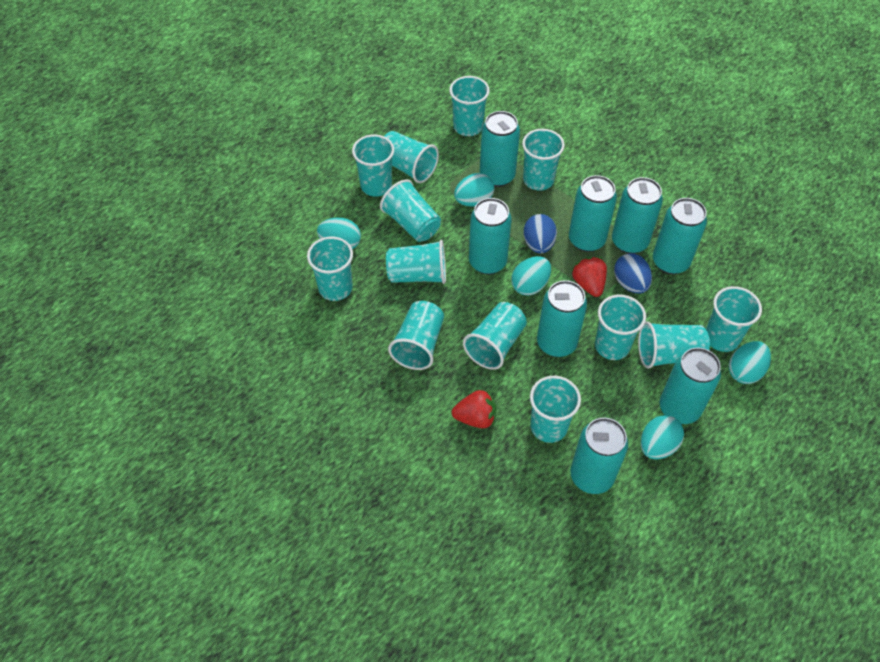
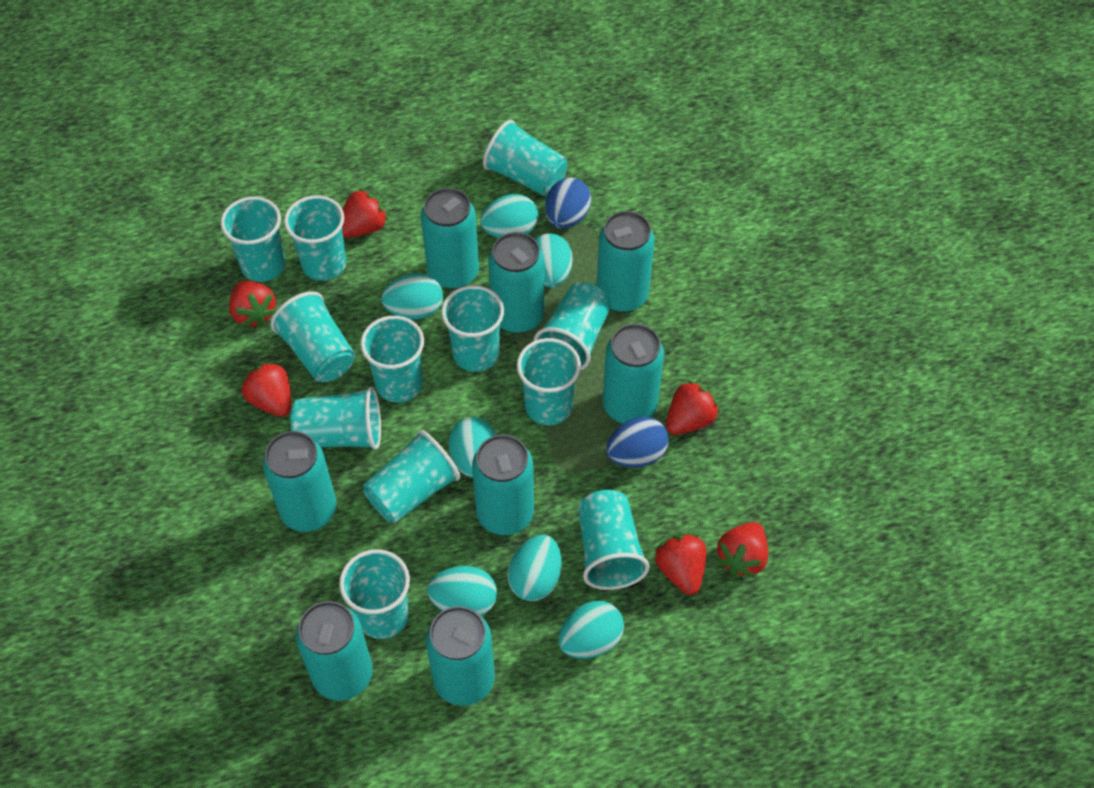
red strawberry: 2 -> 6
turquoise cup: 13 -> 12
turquoise egg: 5 -> 7

